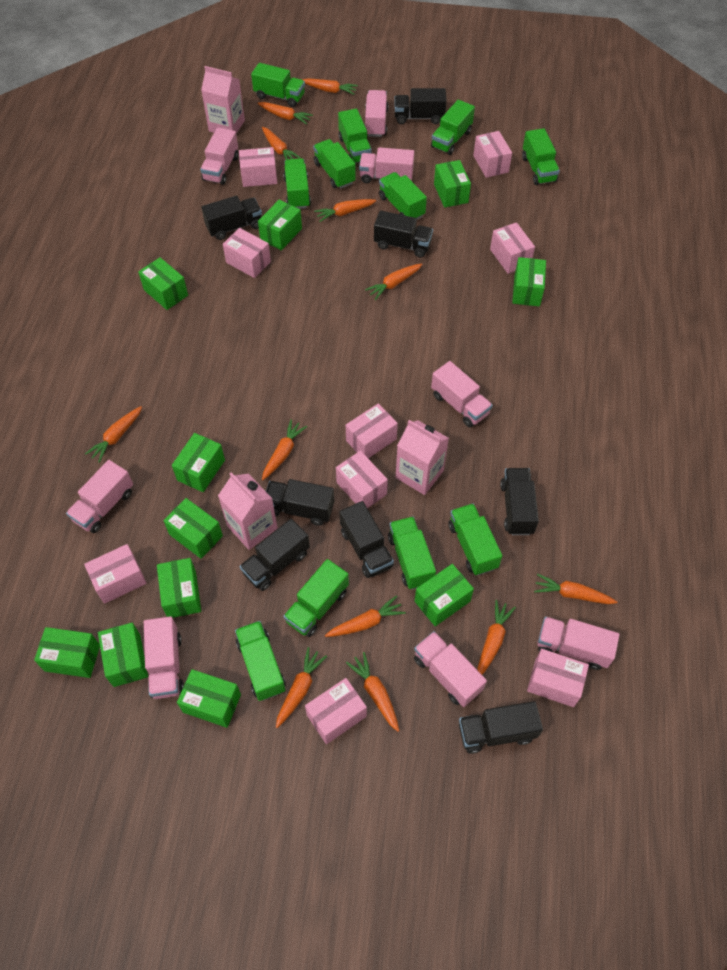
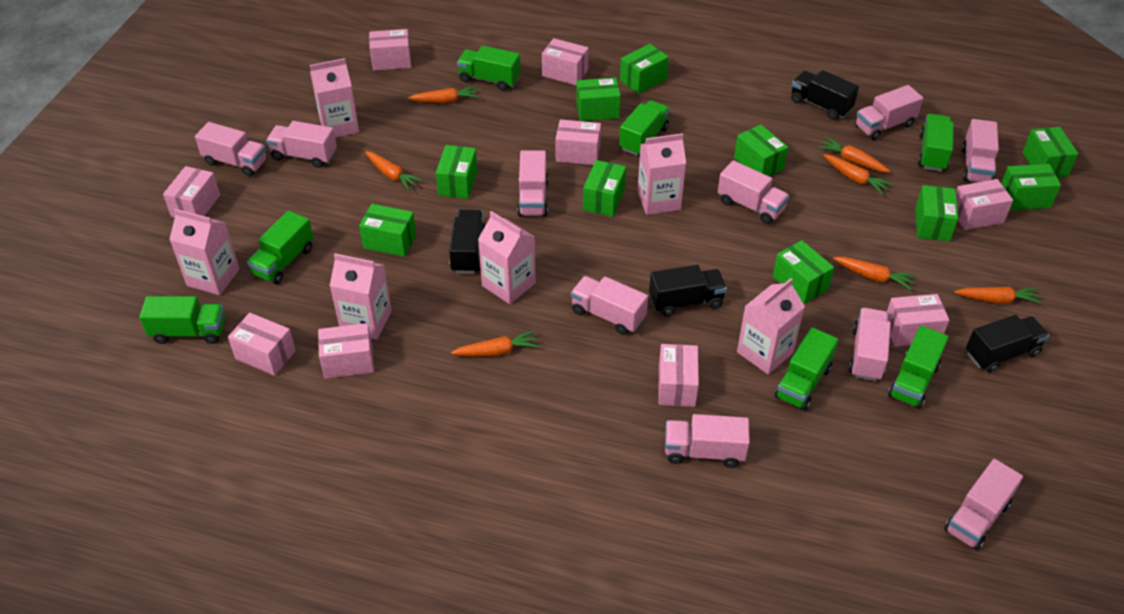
black truck: 8 -> 4
green box: 11 -> 10
green truck: 11 -> 7
orange carrot: 12 -> 7
pink carton: 3 -> 6
pink truck: 8 -> 10

